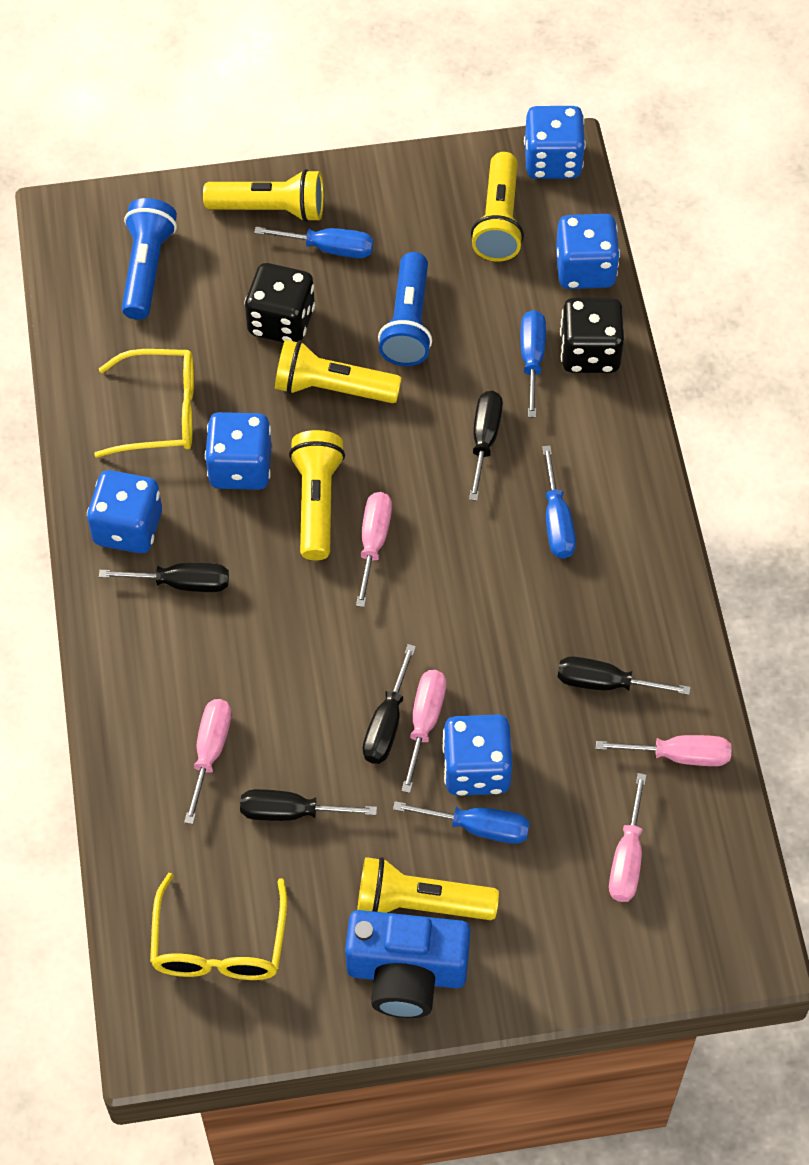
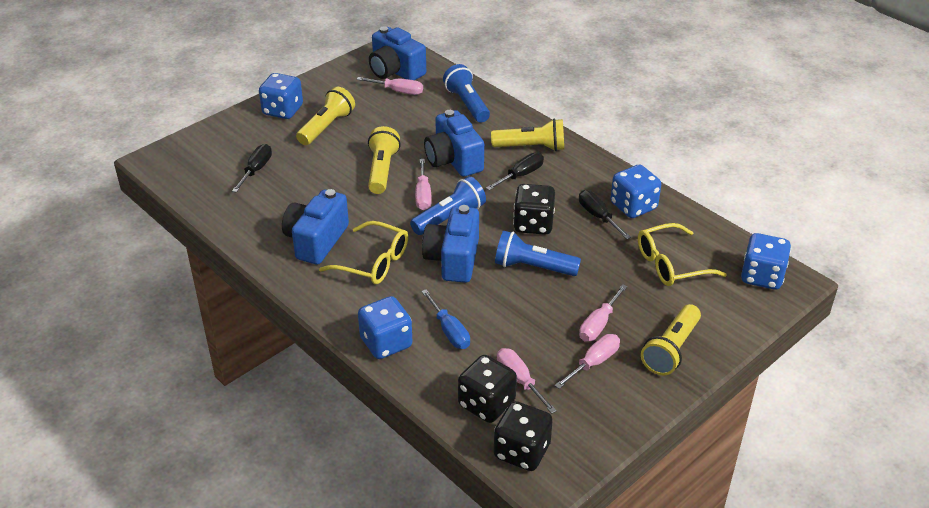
black dice: 2 -> 3
black screwdriver: 5 -> 3
blue camera: 1 -> 4
blue dice: 5 -> 4
blue flashlight: 2 -> 3
blue screwdriver: 4 -> 1
yellow flashlight: 5 -> 4

